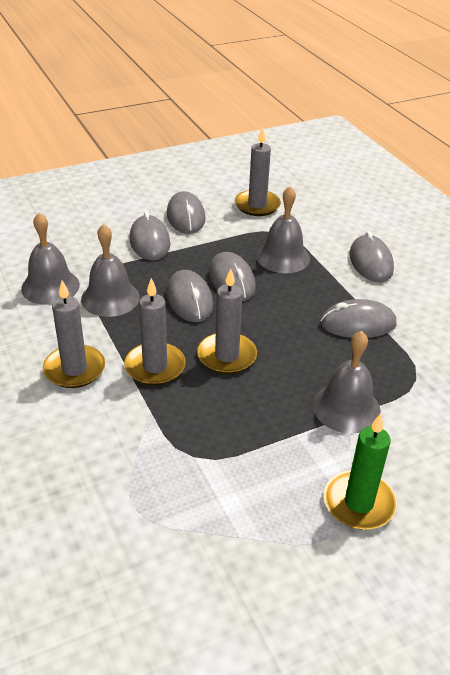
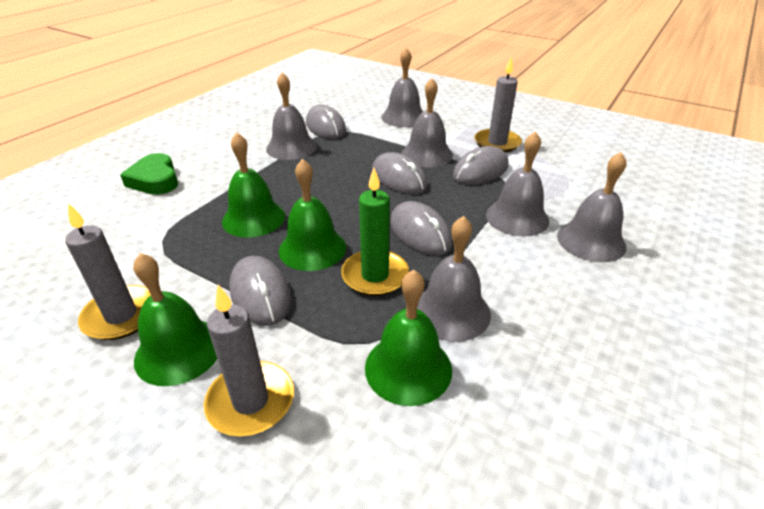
green bell: 0 -> 4
green heart: 0 -> 1
grey bell: 4 -> 6
grey candle: 4 -> 3
grey mouse: 6 -> 5

